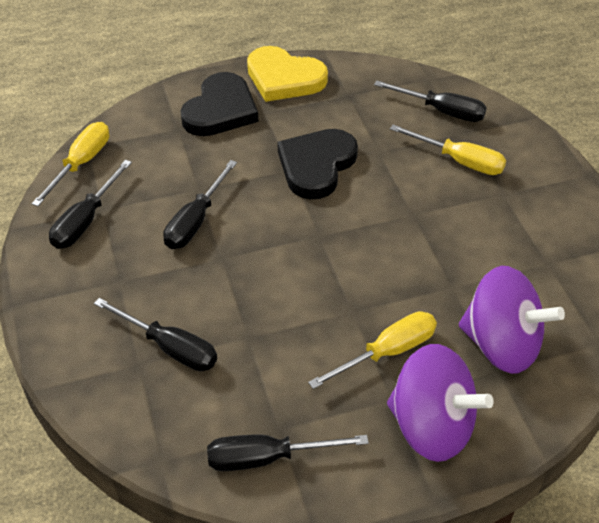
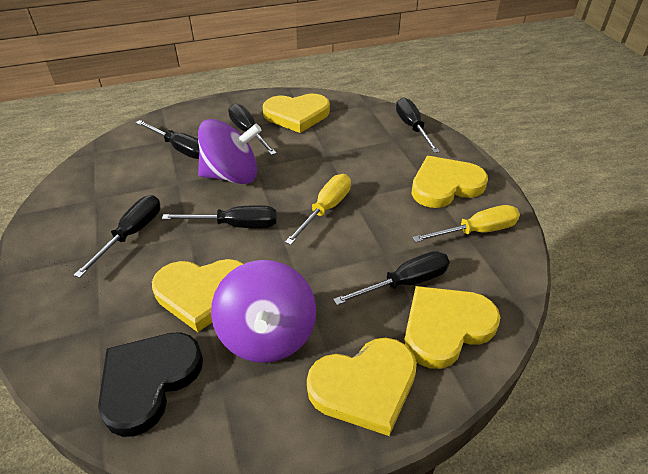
black heart: 2 -> 1
black screwdriver: 5 -> 6
yellow heart: 1 -> 5
yellow screwdriver: 3 -> 2

